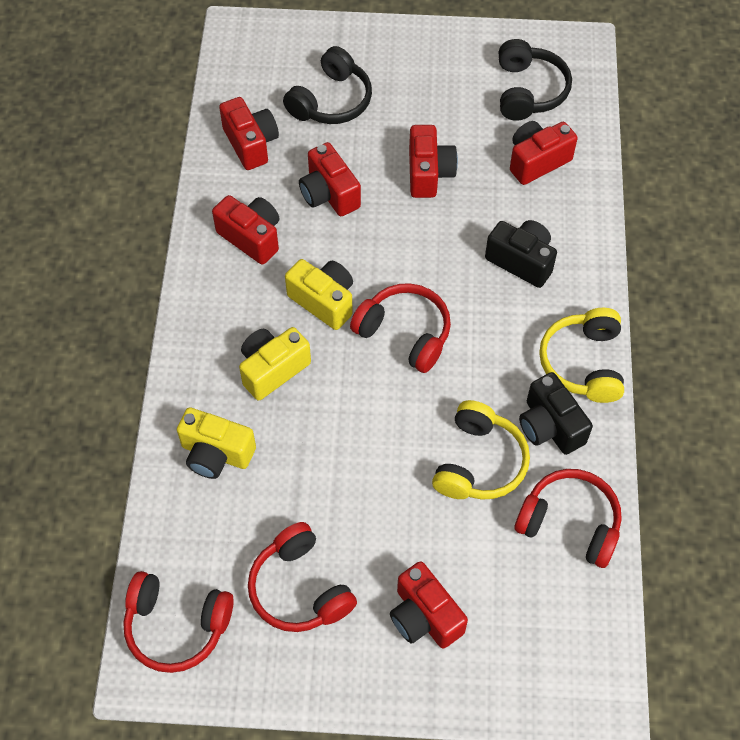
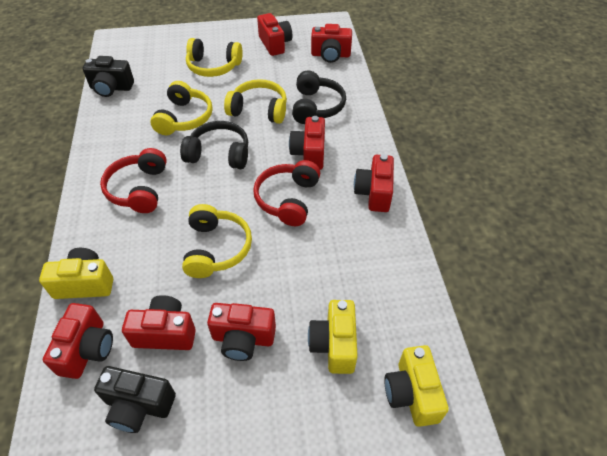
red camera: 6 -> 7
red headphones: 4 -> 2
yellow headphones: 2 -> 4

